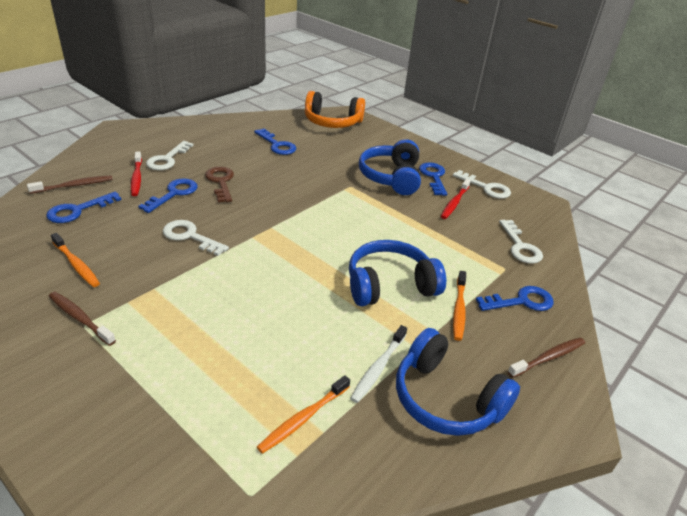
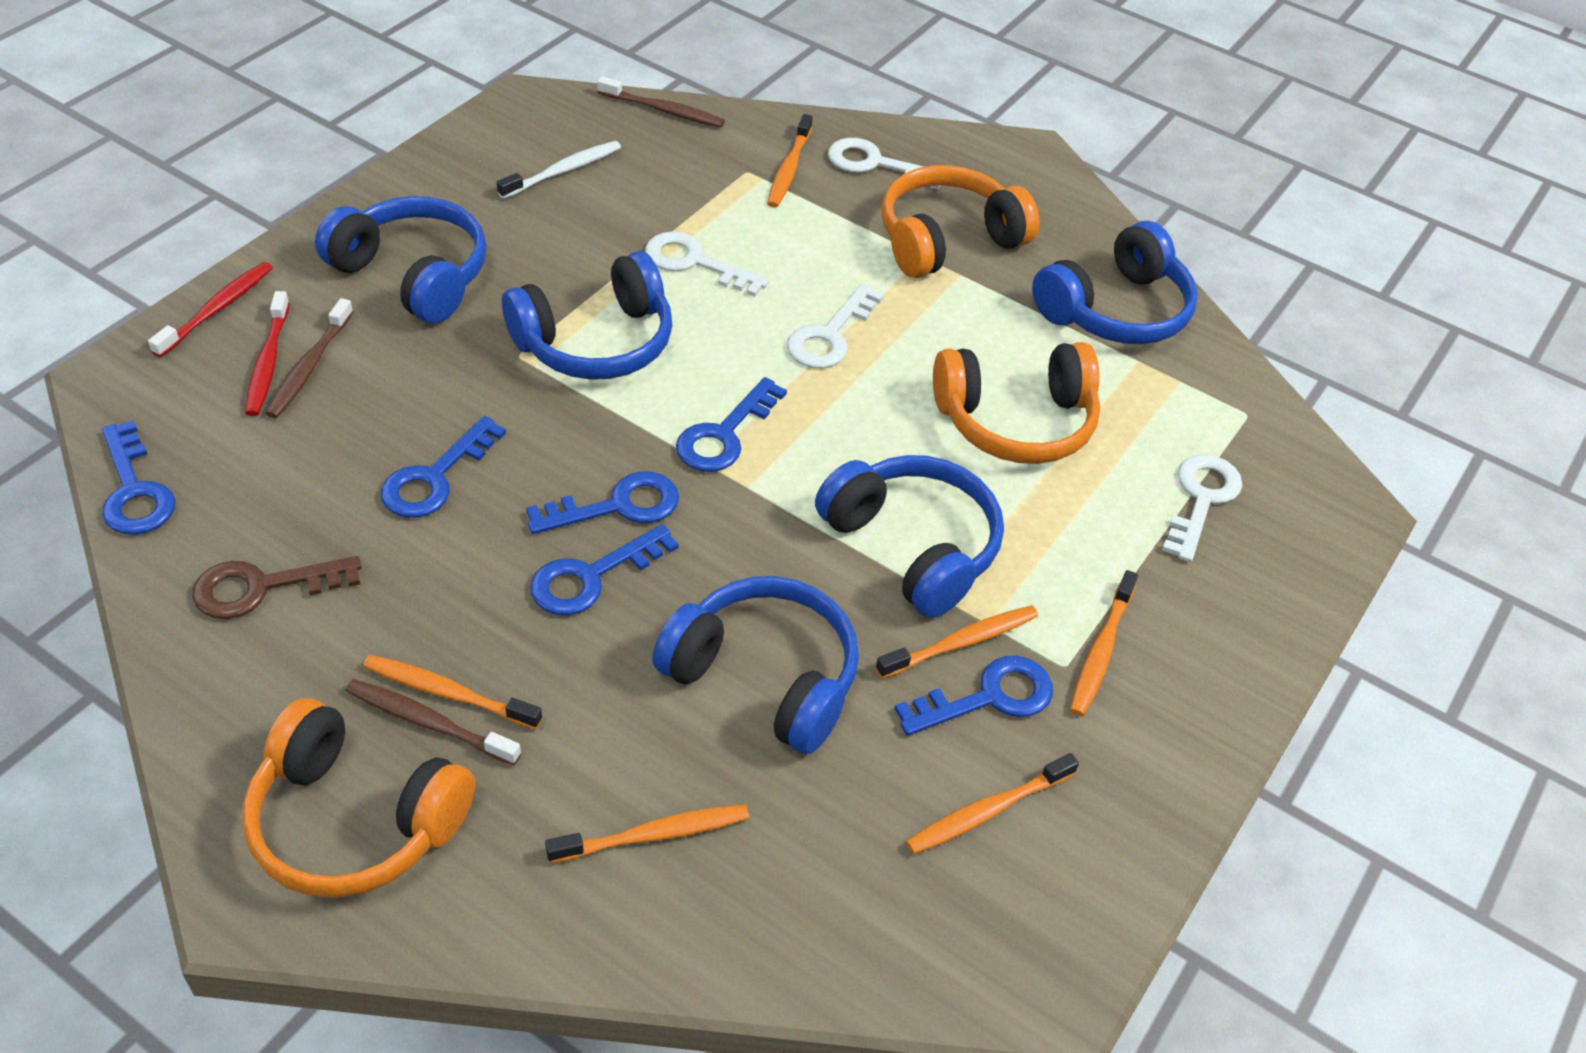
blue headphones: 3 -> 5
blue key: 5 -> 6
orange headphones: 1 -> 3
orange toothbrush: 3 -> 6

